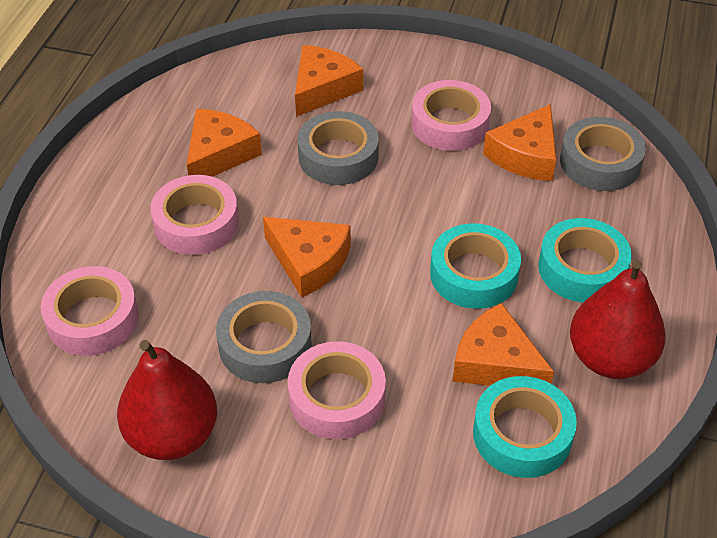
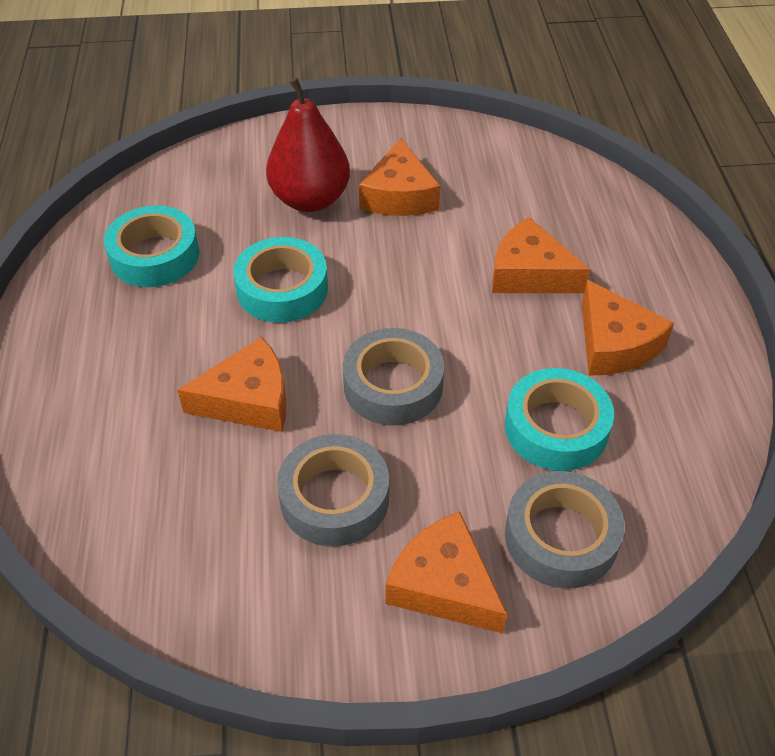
pink tape: 4 -> 0
red pear: 2 -> 1

